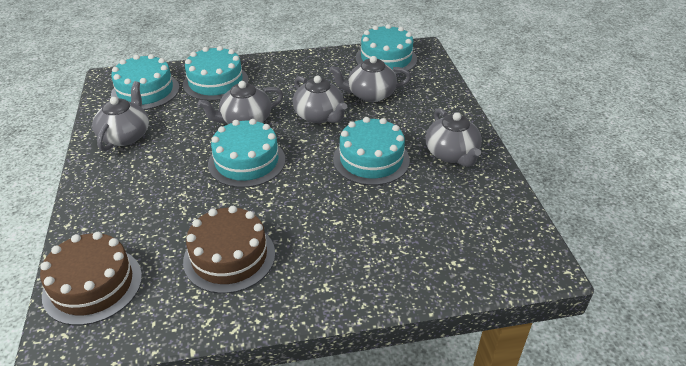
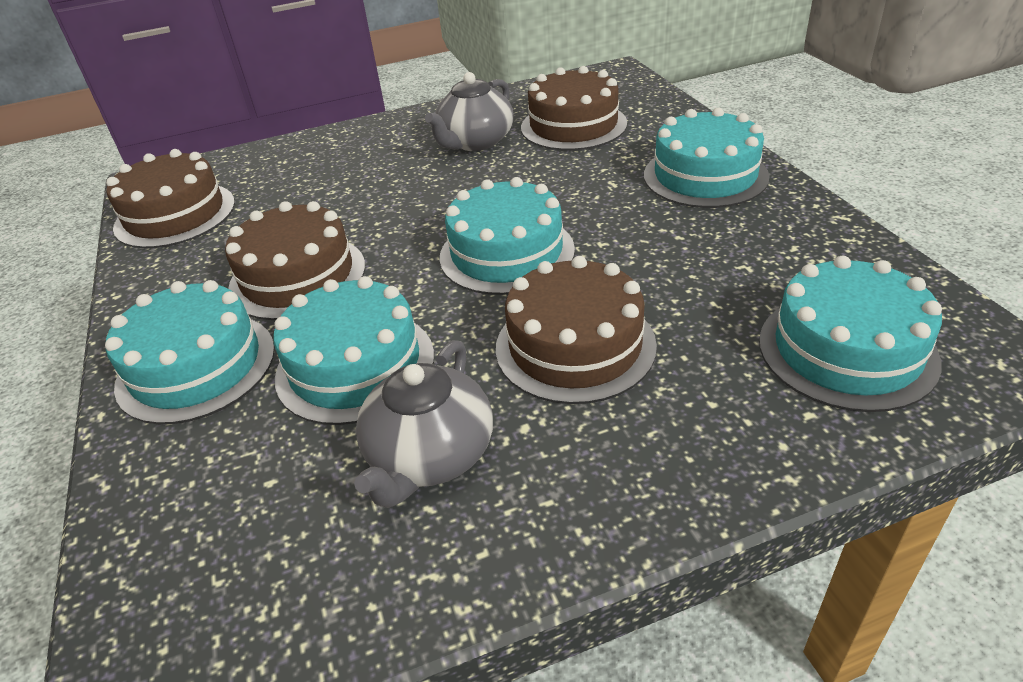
brown cake: 2 -> 4
grey teapot: 5 -> 2

